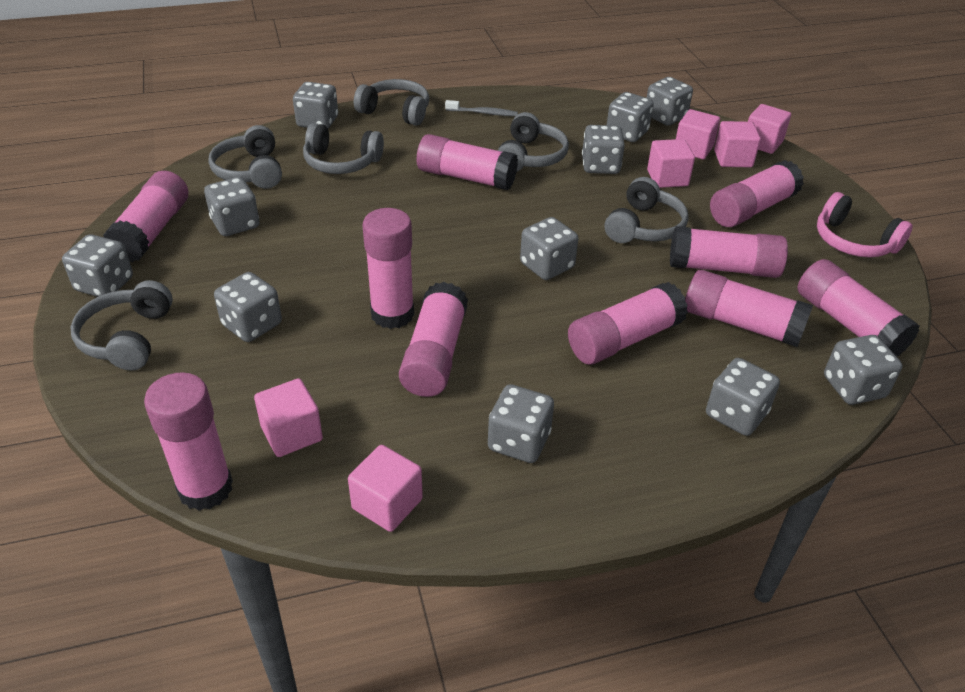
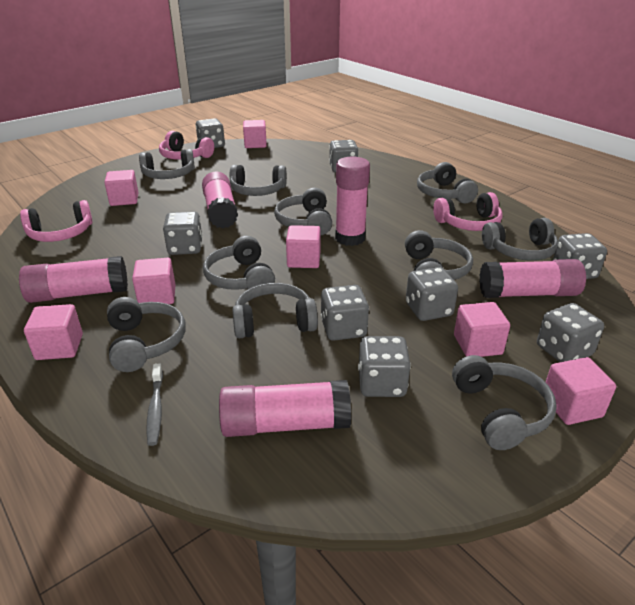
grey dice: 11 -> 8
grey headphones: 6 -> 10
pink cube: 6 -> 7
pink glue stick: 10 -> 5
pink headphones: 1 -> 3

